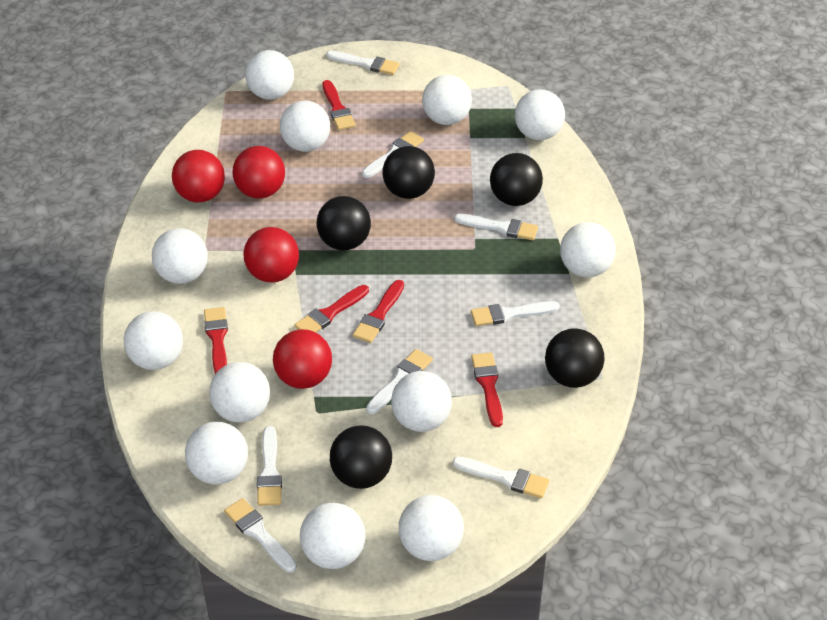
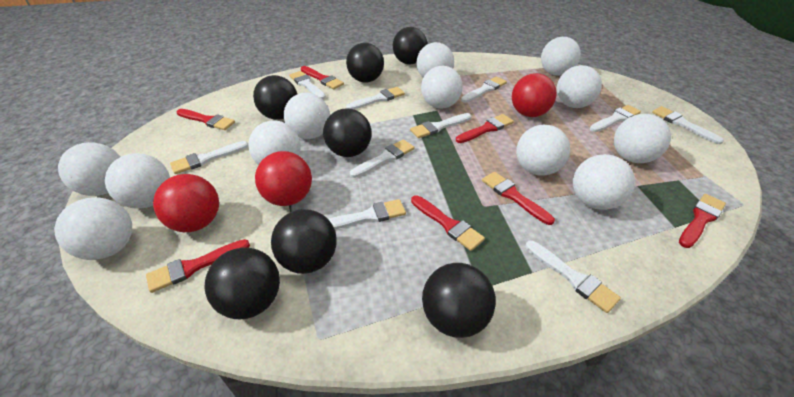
black ball: 5 -> 7
red ball: 4 -> 3
red brush: 5 -> 7
white brush: 8 -> 10

